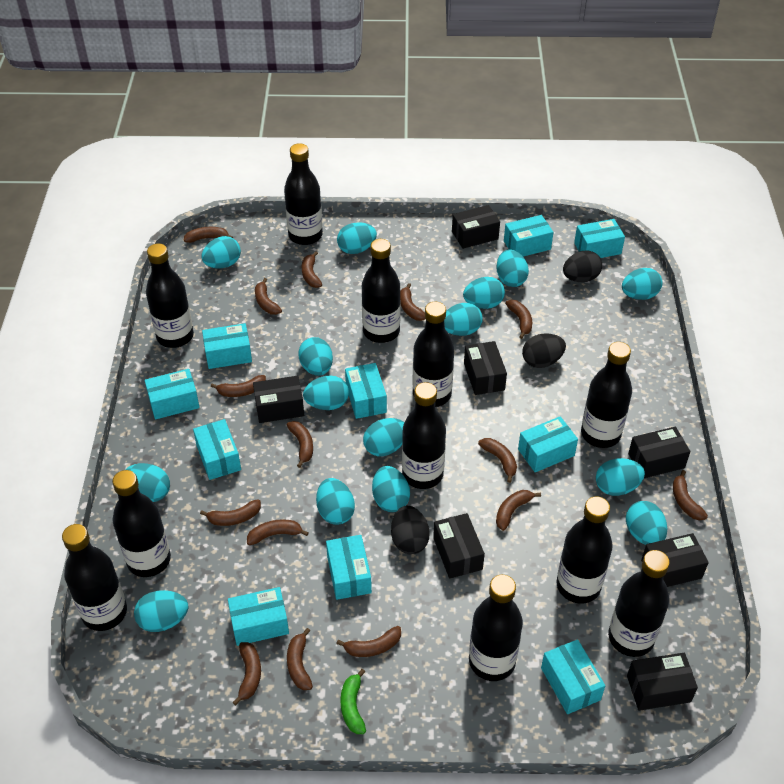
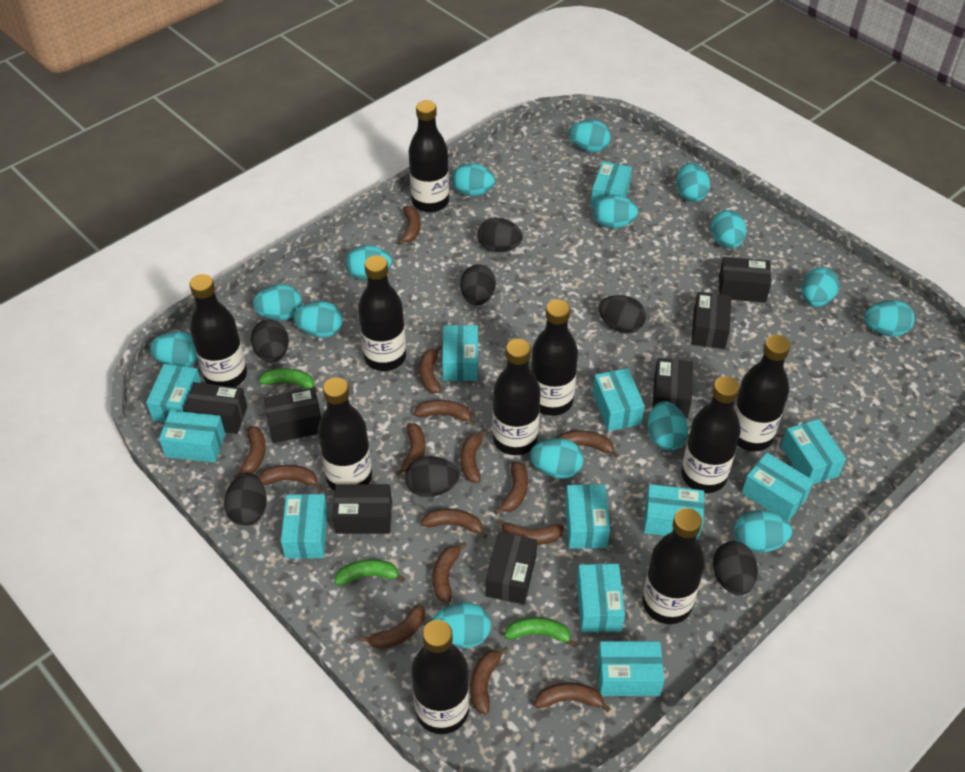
black bottle: 11 -> 10
black egg: 3 -> 7
green banana: 1 -> 3
turquoise box: 10 -> 12

